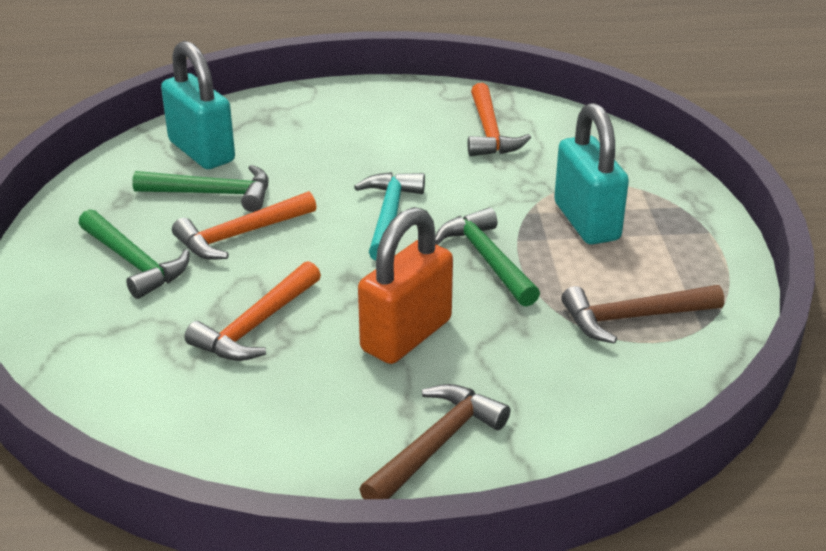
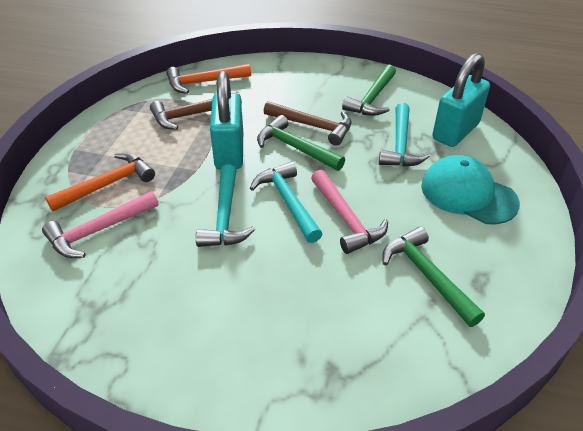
orange hammer: 3 -> 2
orange padlock: 1 -> 0
pink hammer: 0 -> 2
turquoise cap: 0 -> 1
turquoise hammer: 1 -> 3

